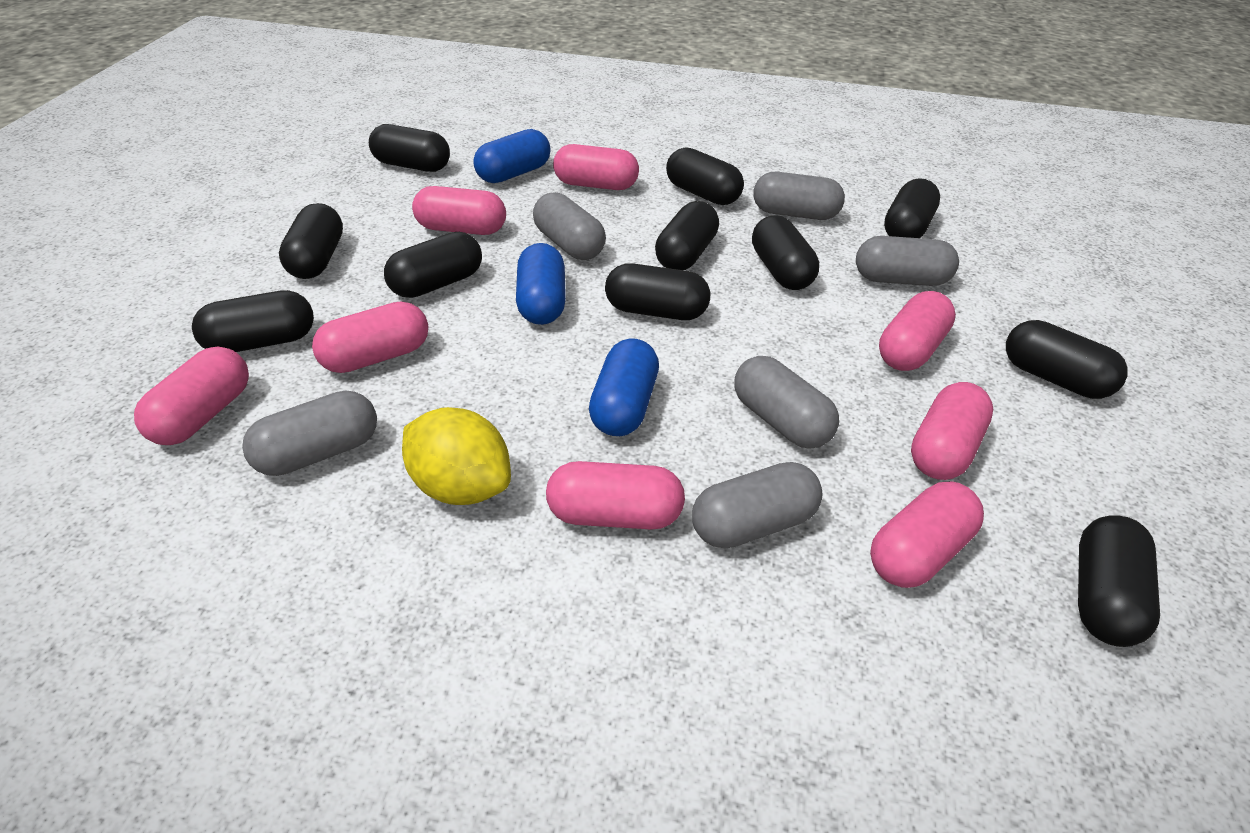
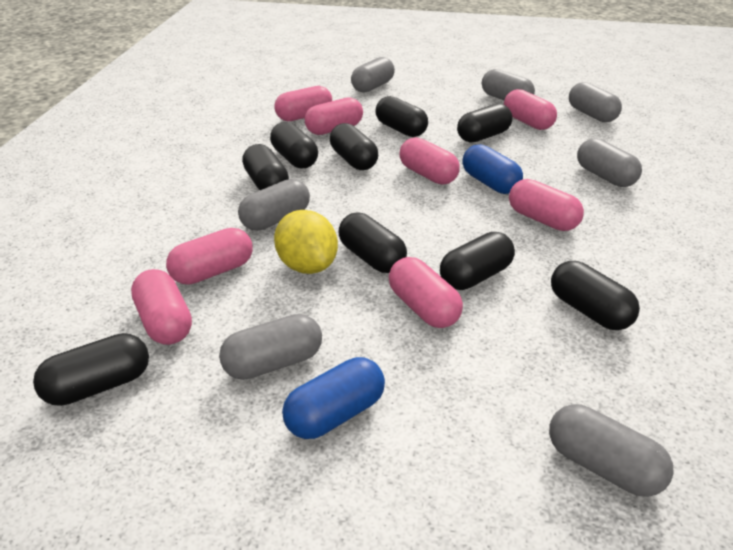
black capsule: 11 -> 9
blue capsule: 3 -> 2
grey capsule: 6 -> 7

